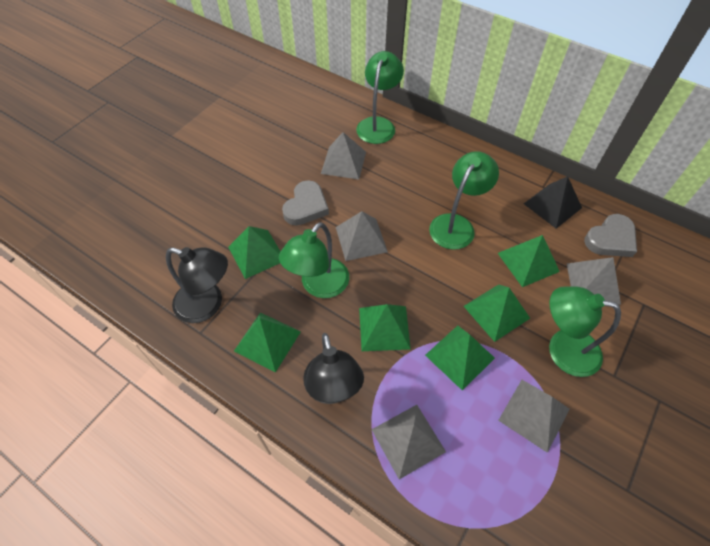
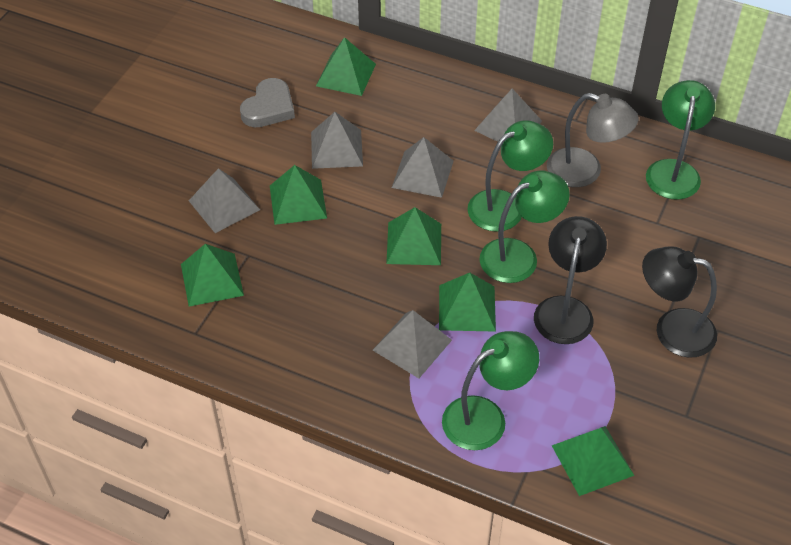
black pyramid: 1 -> 0
grey heart: 2 -> 1
grey lamp: 0 -> 1

